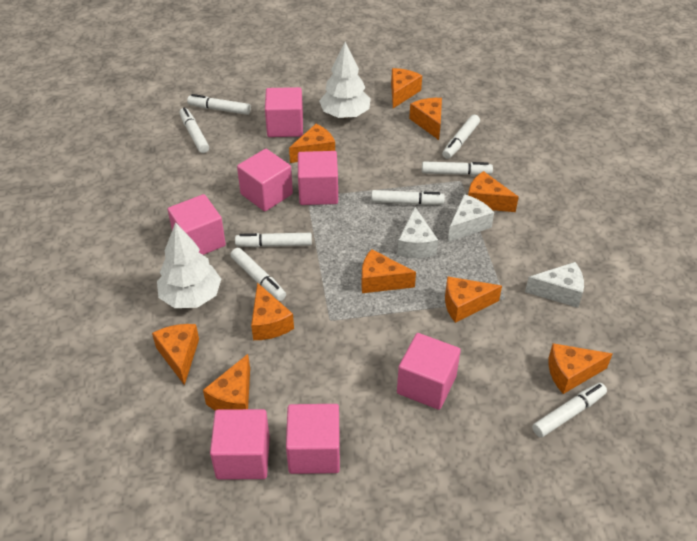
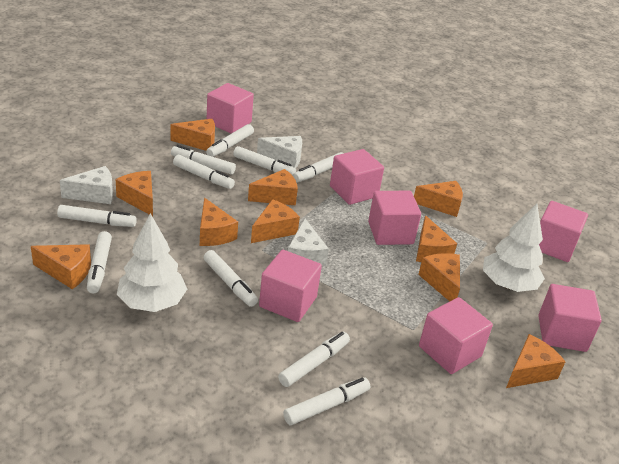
white marker: 8 -> 10

